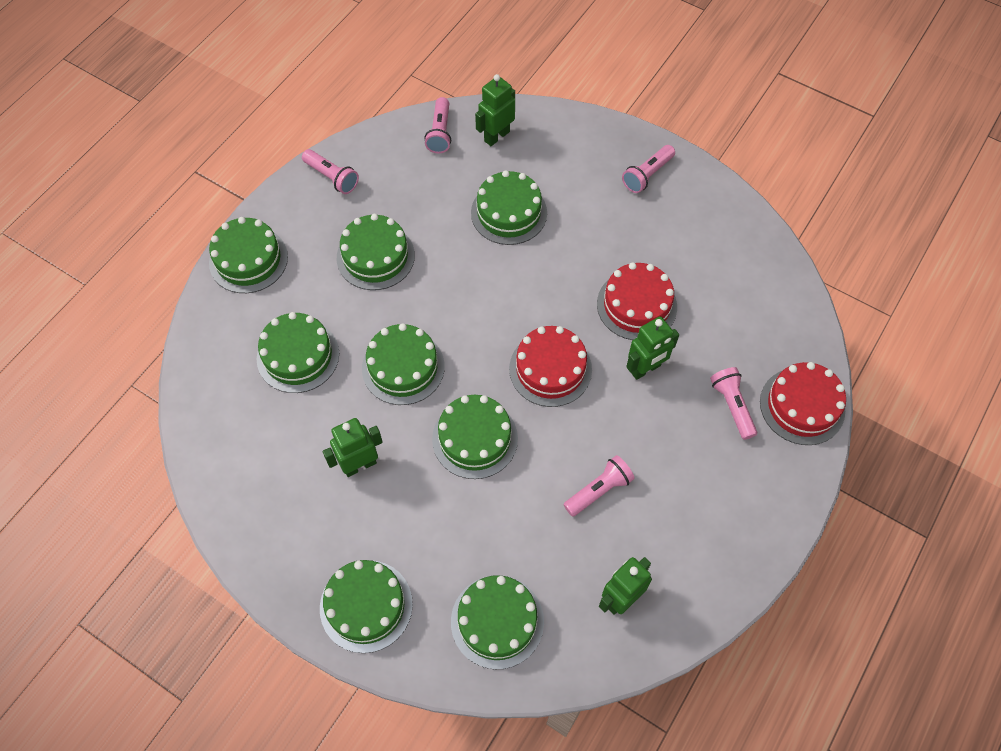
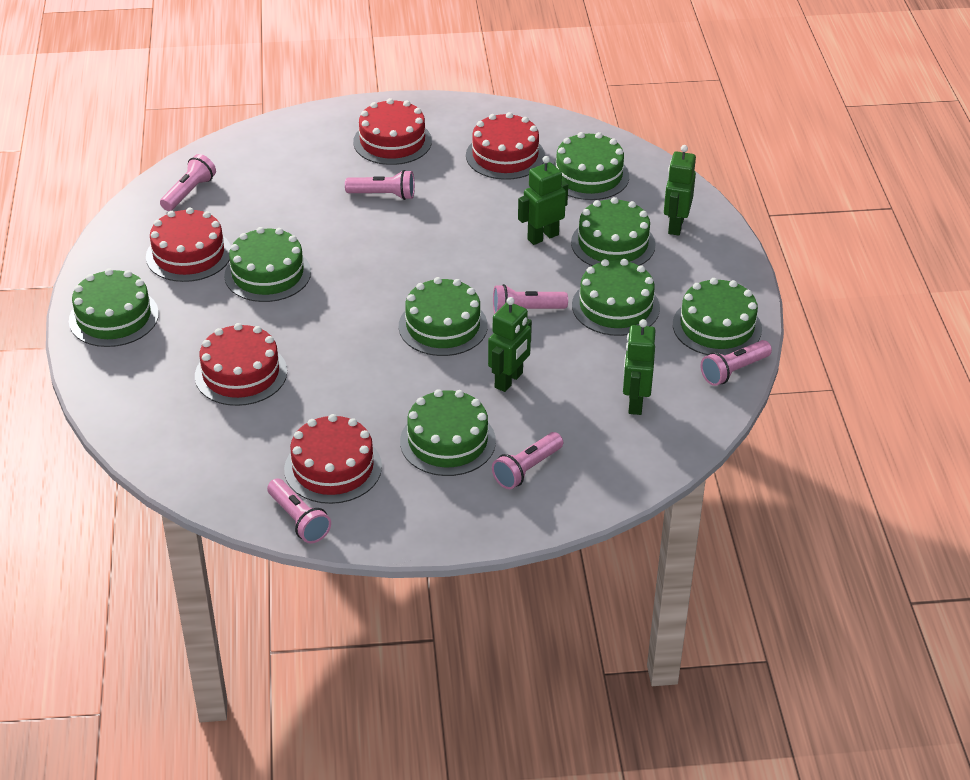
pink flashlight: 5 -> 6
red cake: 3 -> 5

